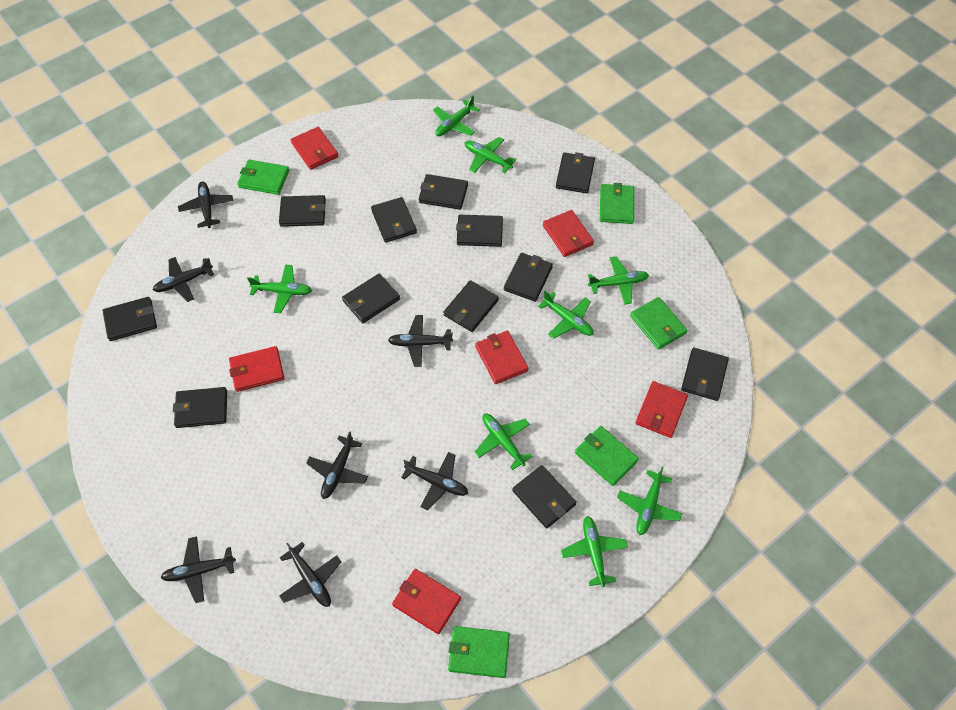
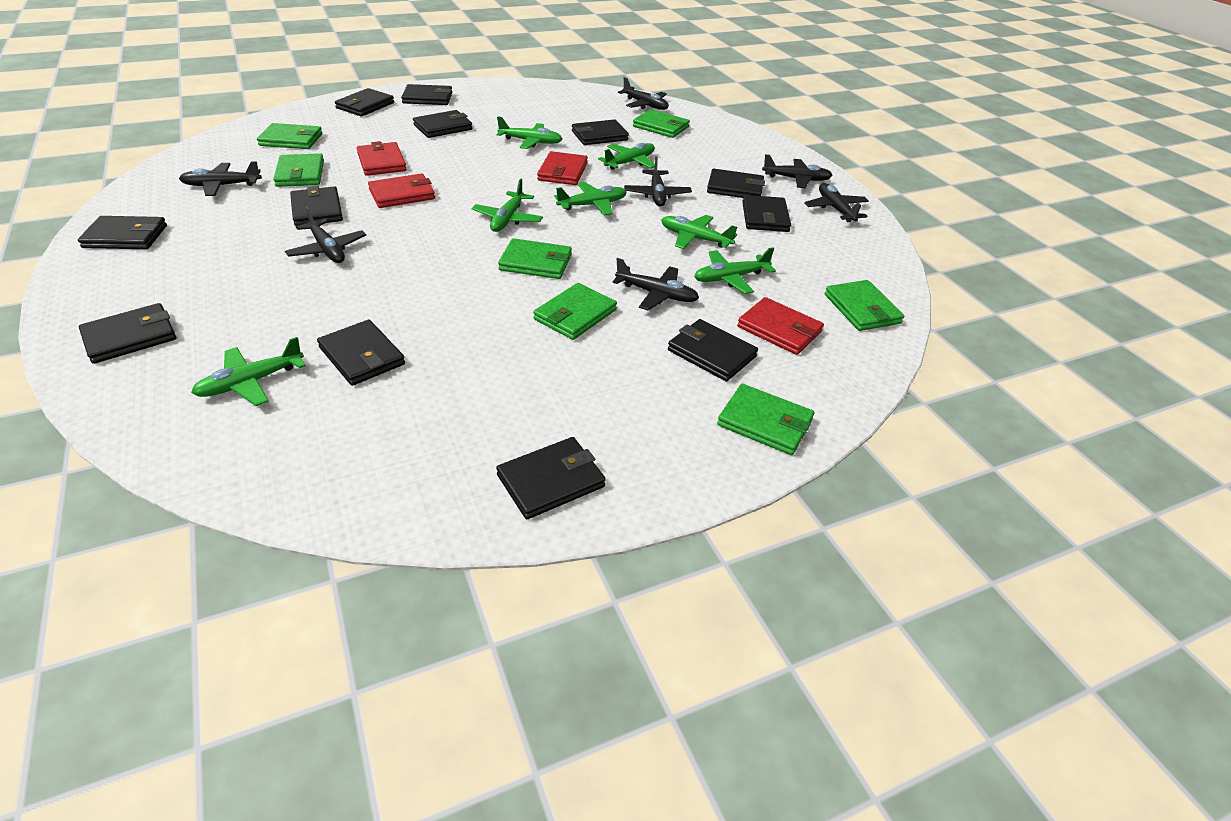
green plane: 8 -> 7
green wallet: 5 -> 7
red wallet: 6 -> 4

